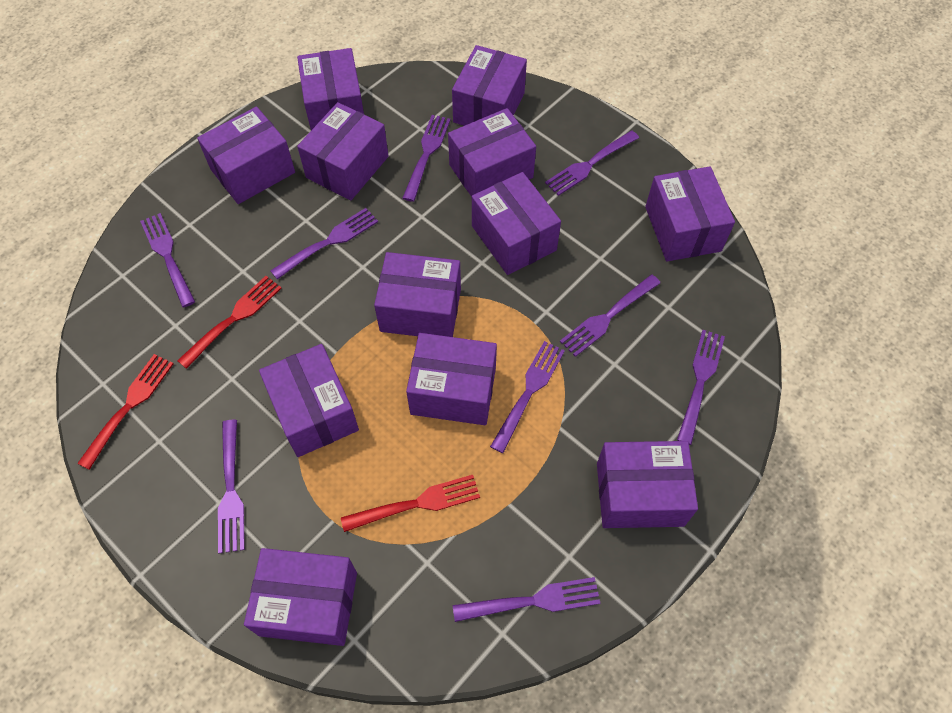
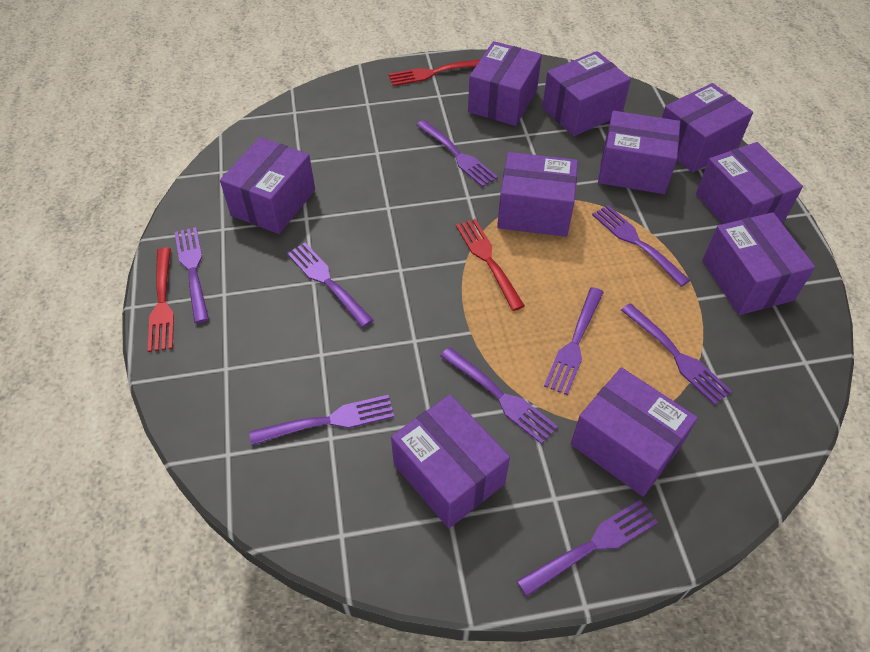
purple box: 12 -> 10

